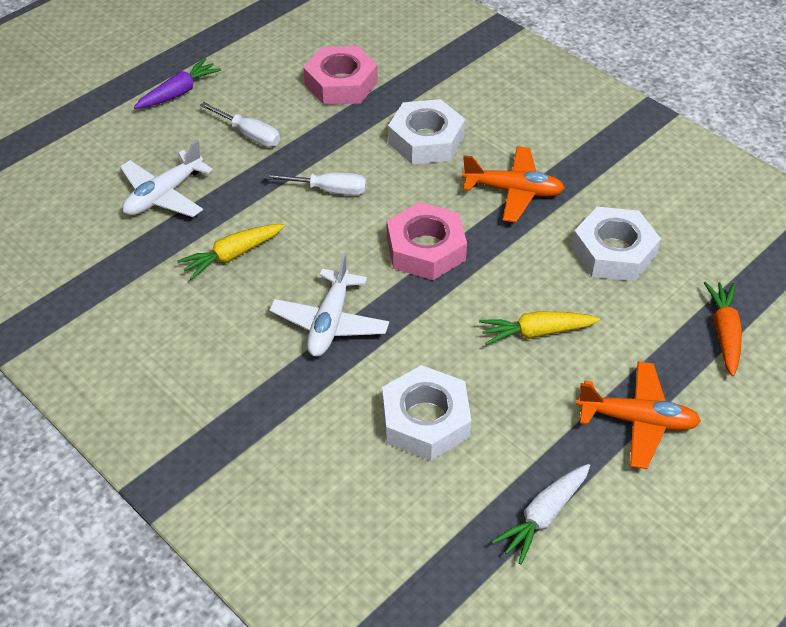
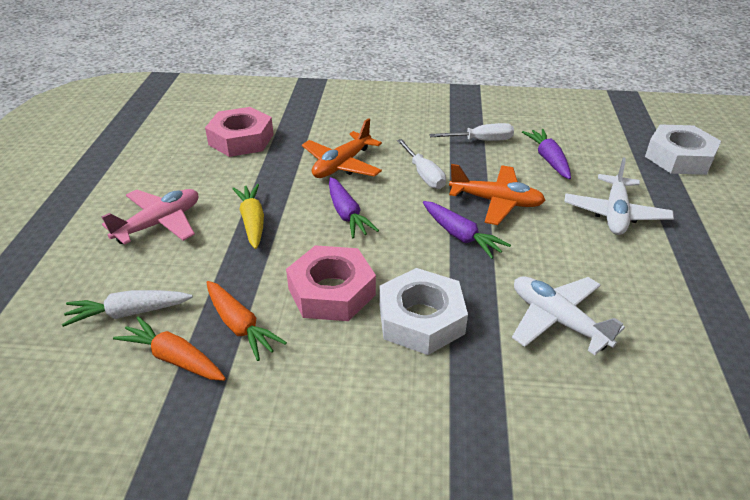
orange carrot: 1 -> 2
pink plane: 0 -> 1
purple carrot: 1 -> 3
white nut: 3 -> 2
yellow carrot: 2 -> 1

